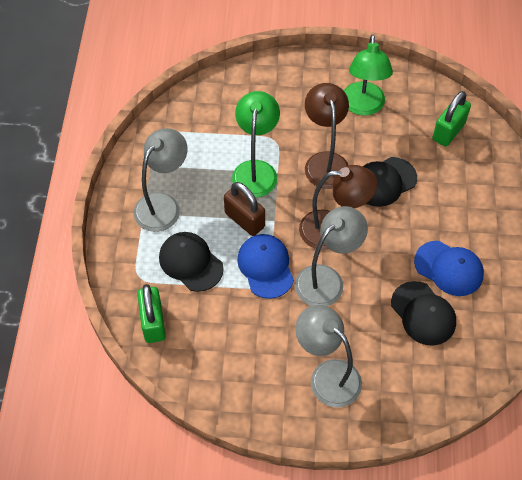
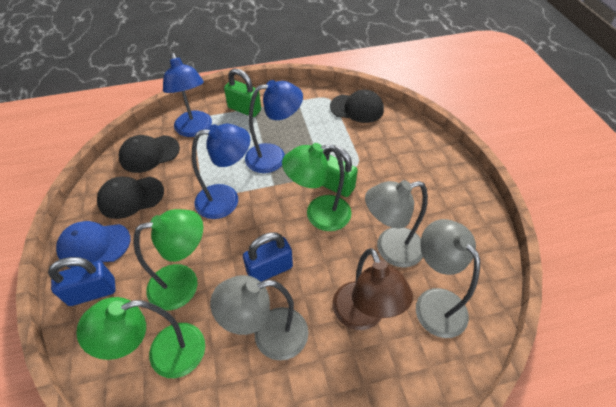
blue cap: 2 -> 1
blue lamp: 0 -> 3
blue padlock: 0 -> 2
brown lamp: 2 -> 1
brown padlock: 1 -> 0
green lamp: 2 -> 3

